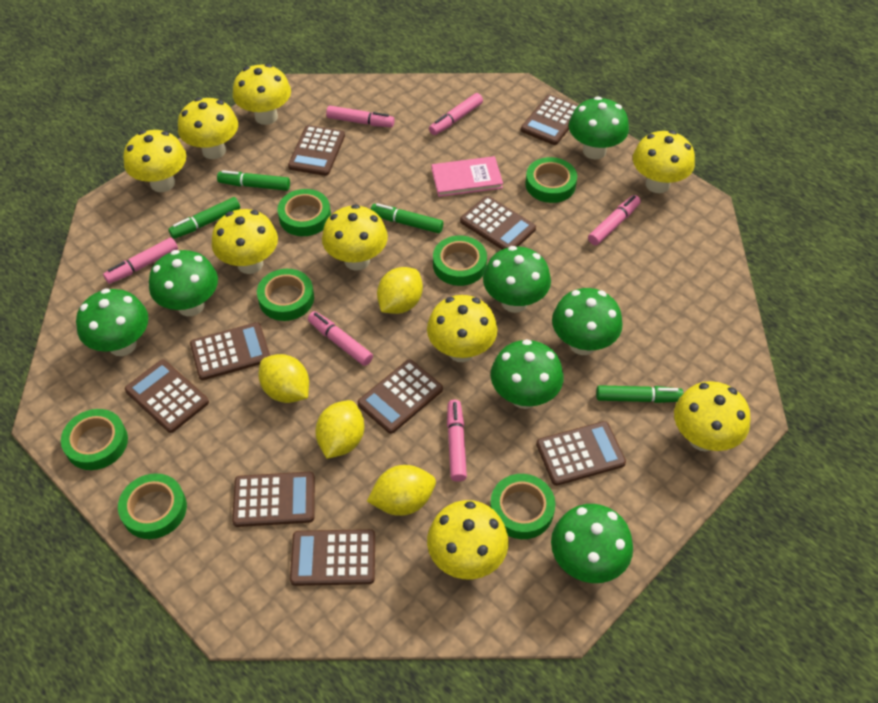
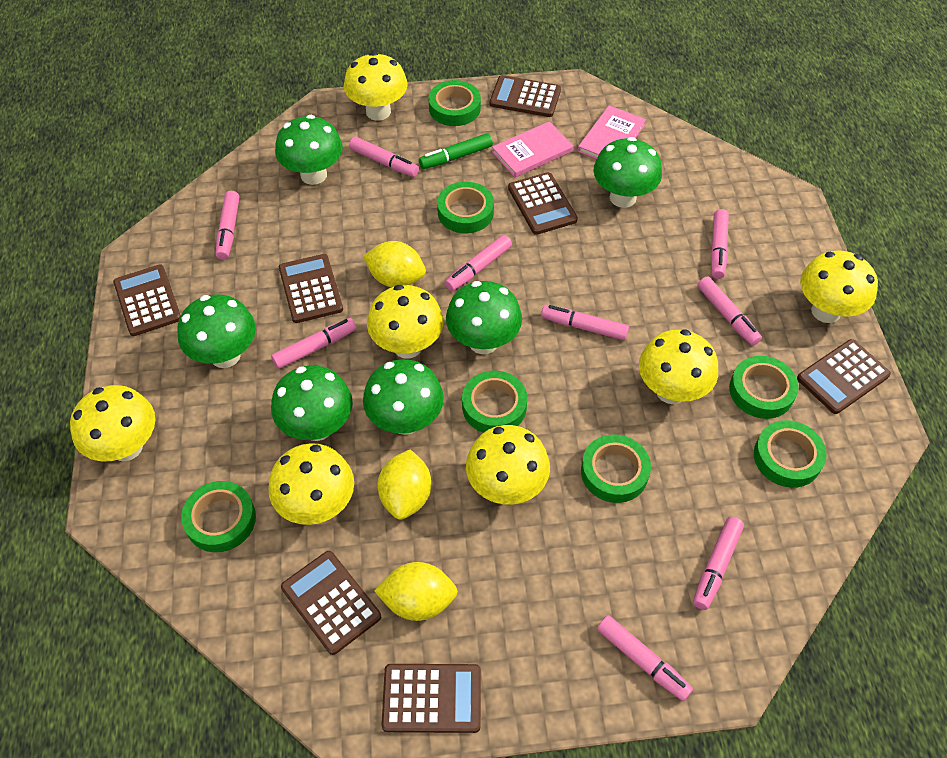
brown calculator: 9 -> 7
green marker: 4 -> 1
green mushroom: 7 -> 6
pink book: 1 -> 2
pink marker: 6 -> 9
yellow lemon: 4 -> 3
yellow mushroom: 9 -> 7

